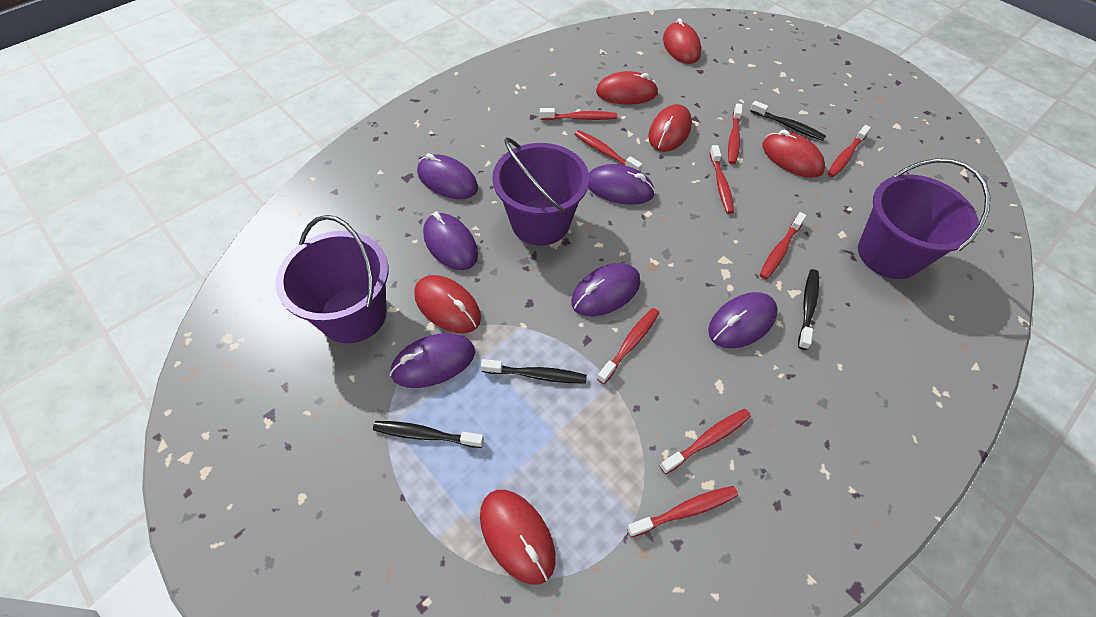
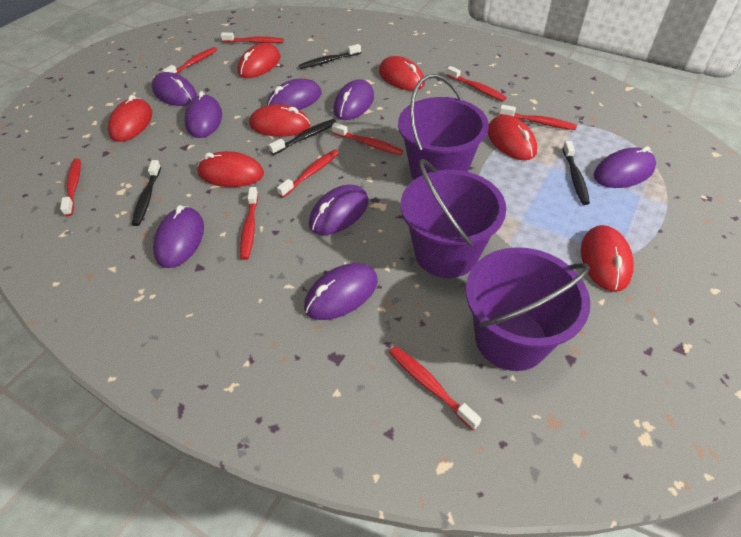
purple mouse: 6 -> 8
red mouse: 6 -> 7

